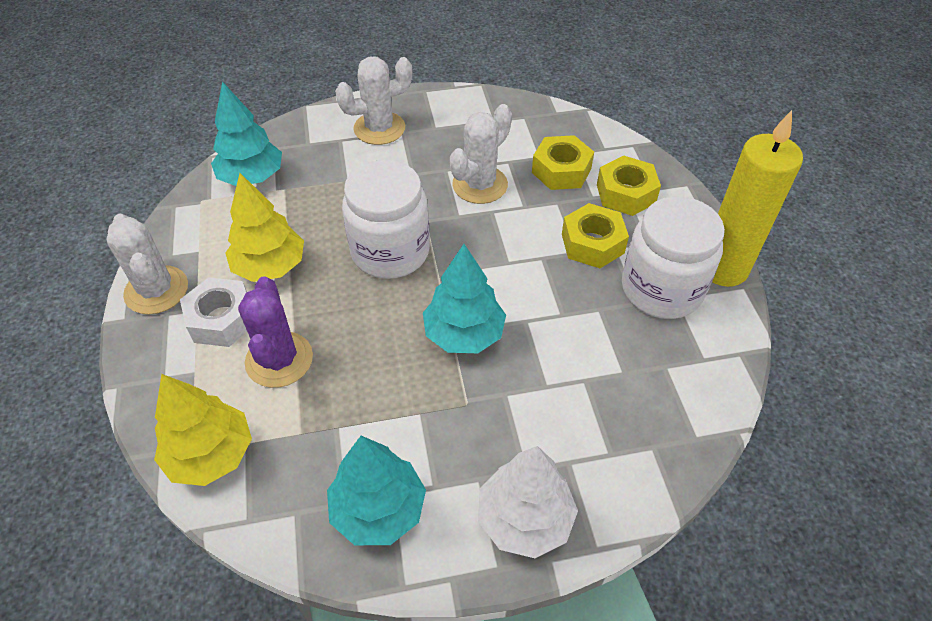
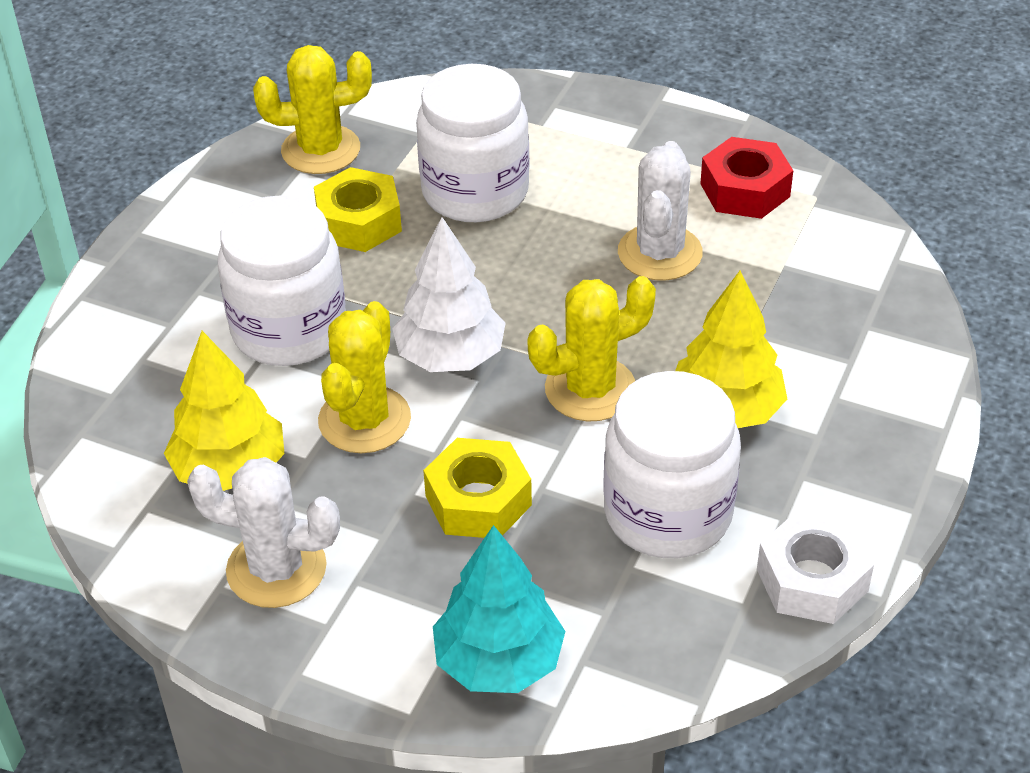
purple cactus: 1 -> 0
red nut: 0 -> 1
turquoise tree: 3 -> 1
white cactus: 3 -> 2
white jar: 2 -> 3
yellow cactus: 0 -> 3
yellow candle: 1 -> 0
yellow nut: 3 -> 2

